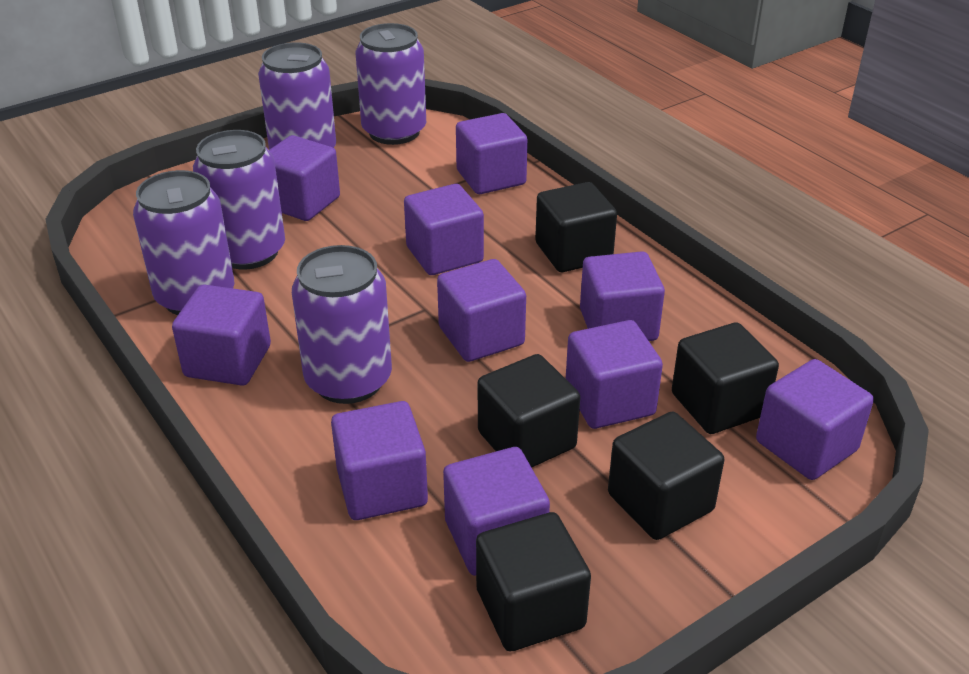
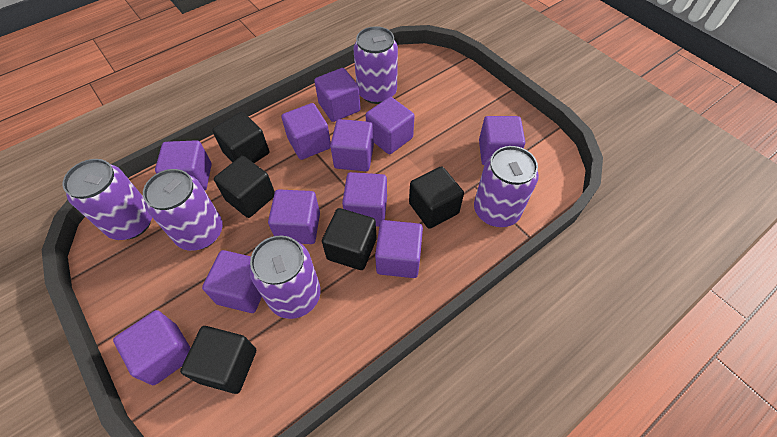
purple cube: 10 -> 11

